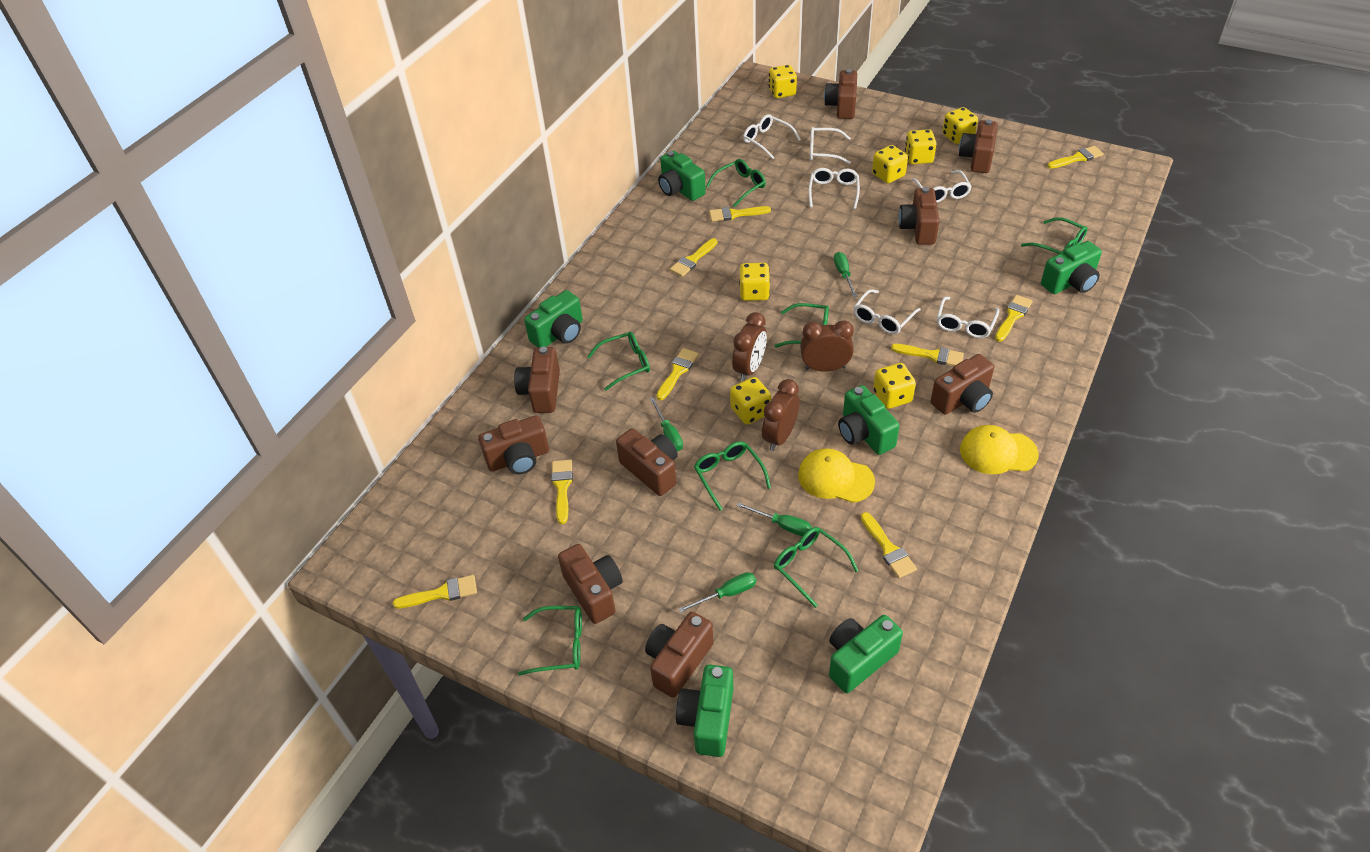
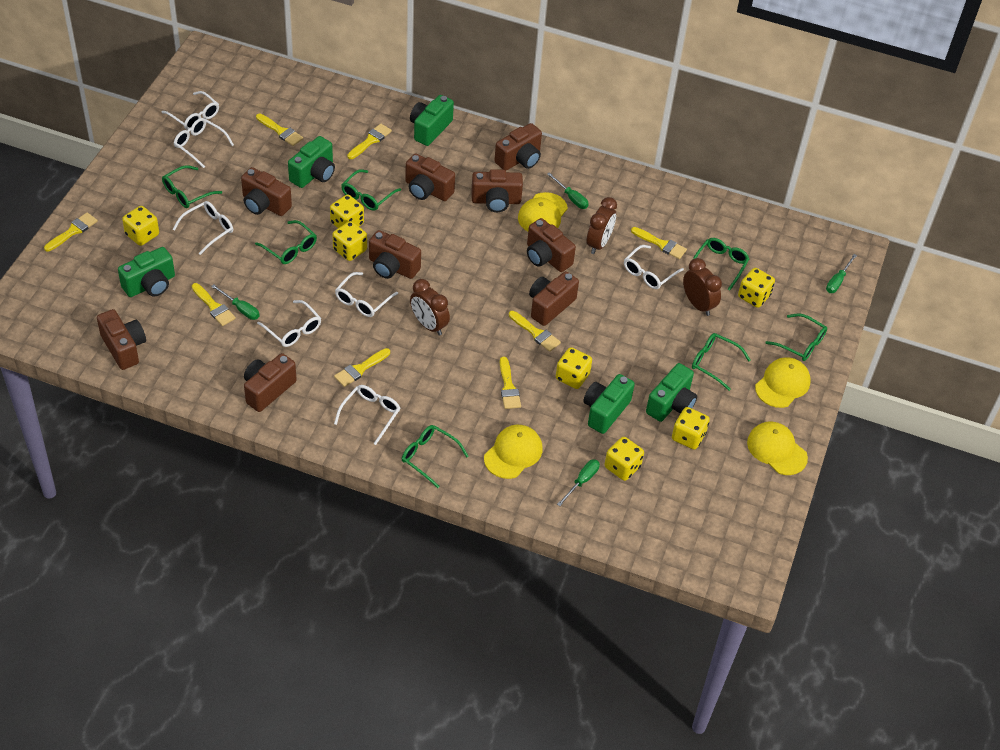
green camera: 6 -> 5
white glasses: 6 -> 7
yellow brush: 9 -> 8
yellow cap: 2 -> 4

